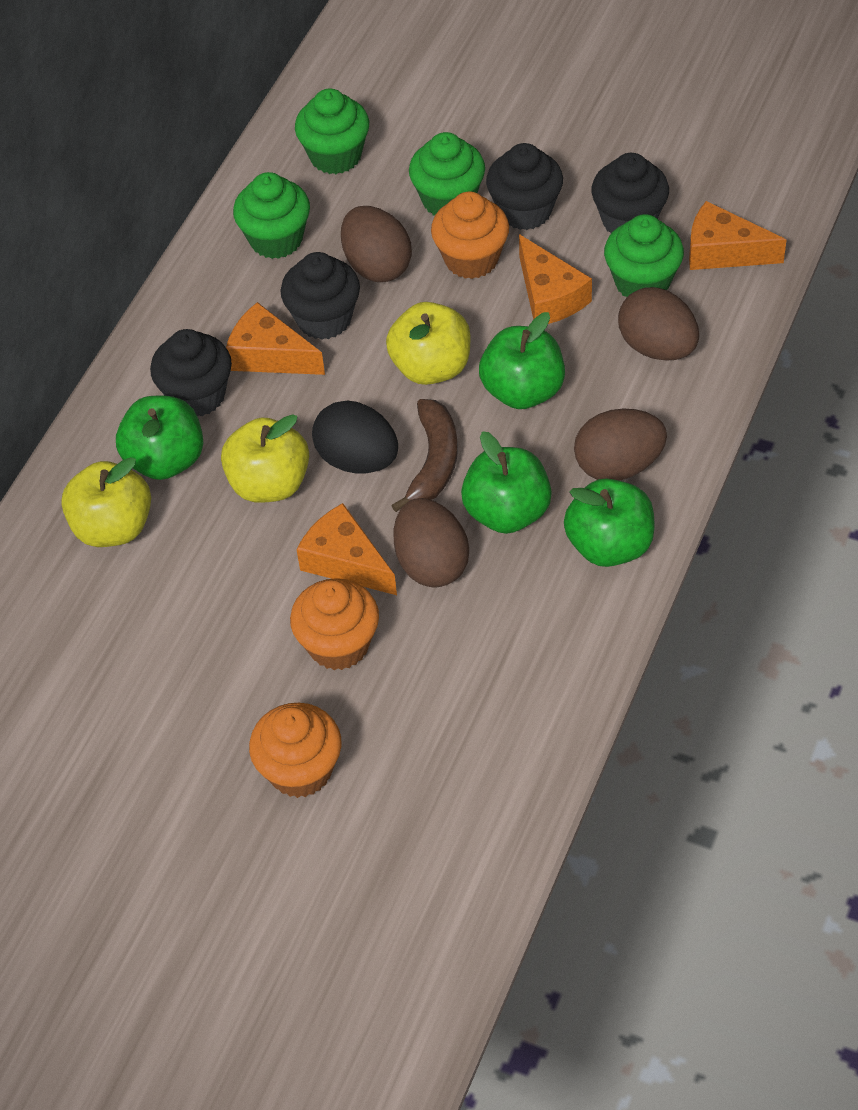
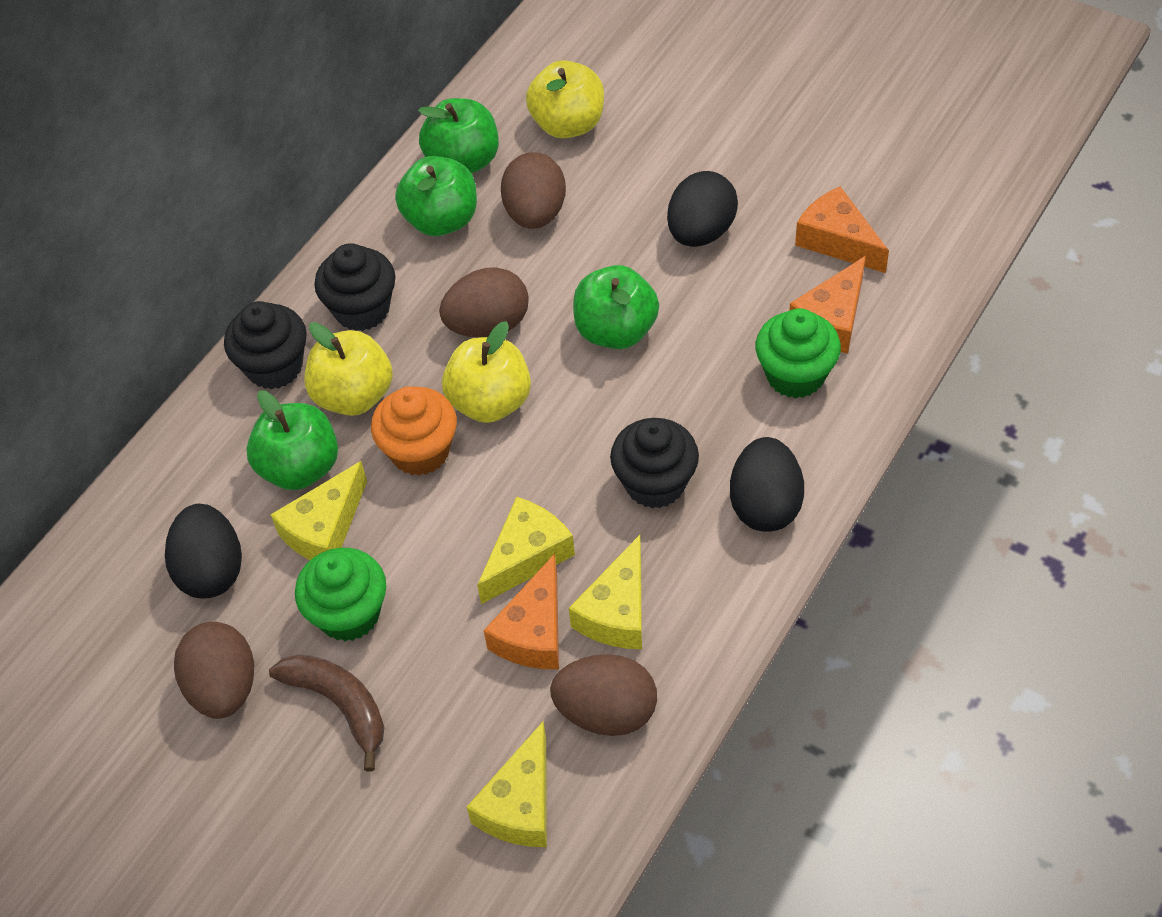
black cupcake: 4 -> 3
black egg: 1 -> 3
green cupcake: 4 -> 2
orange cheese: 4 -> 3
orange cupcake: 3 -> 1
yellow cheese: 0 -> 4

